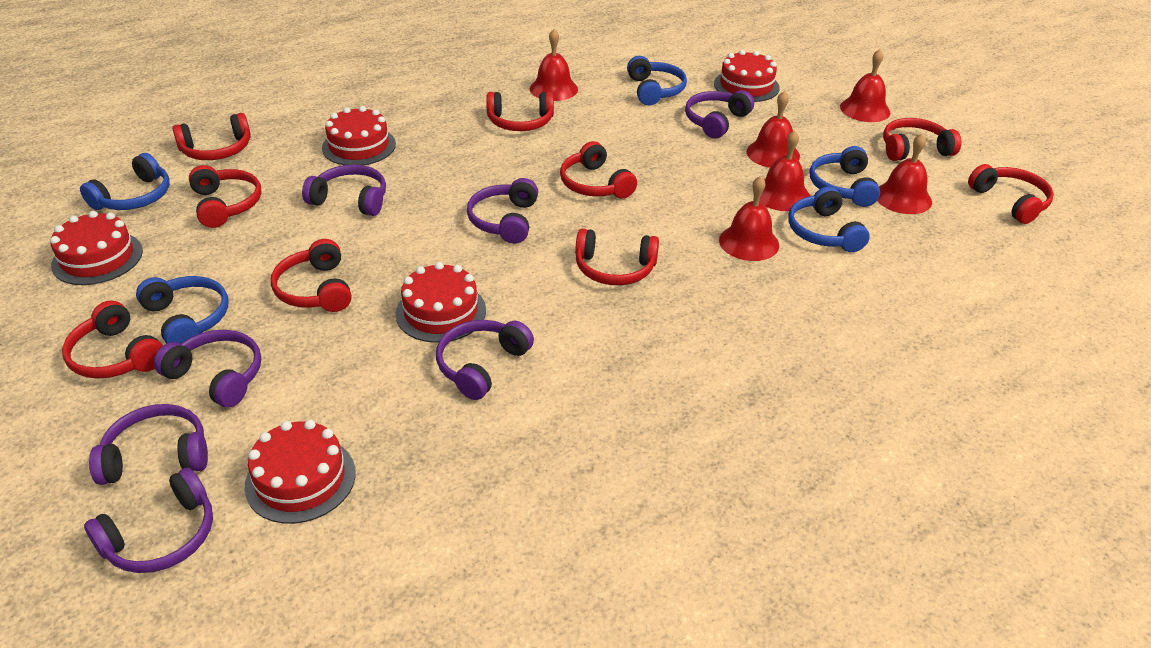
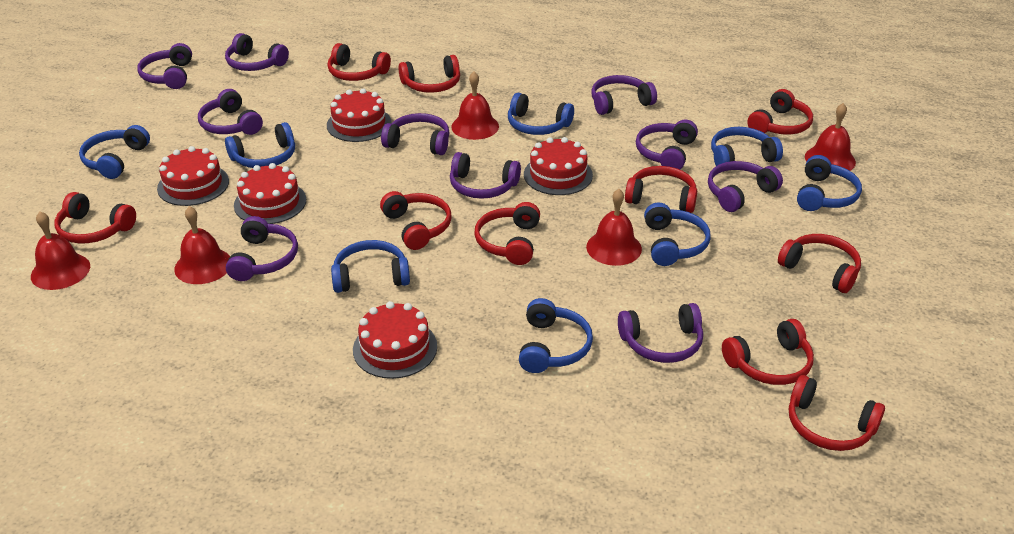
blue headphones: 5 -> 8
purple headphones: 7 -> 10
red bell: 6 -> 5
red headphones: 9 -> 10

